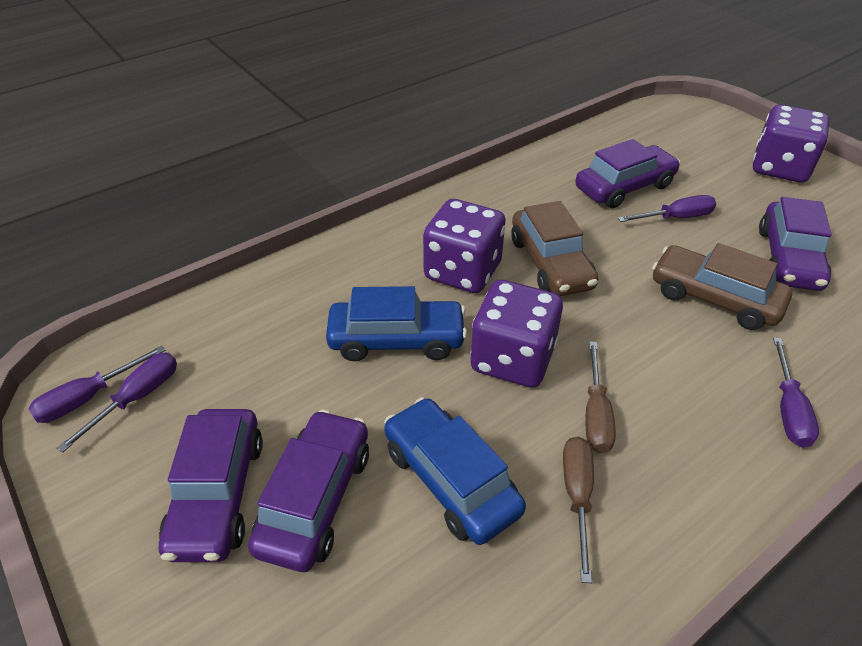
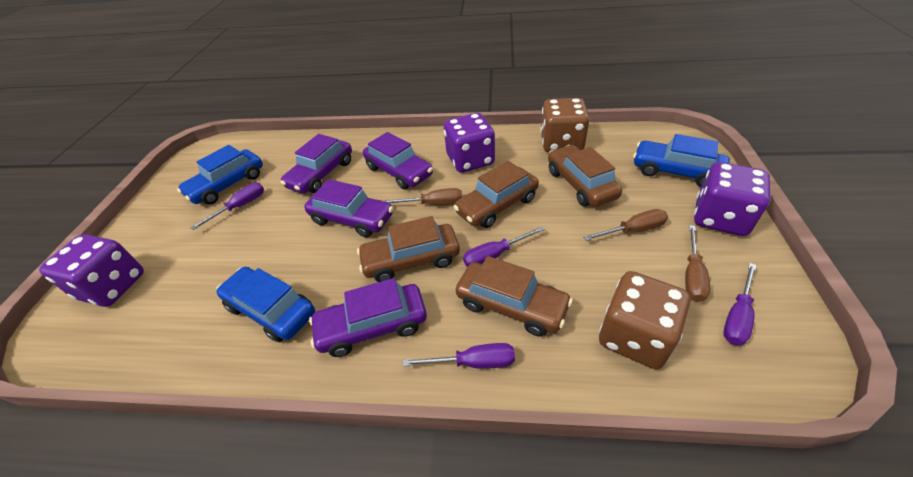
blue car: 2 -> 3
brown car: 2 -> 4
brown dice: 0 -> 2
brown screwdriver: 2 -> 3

